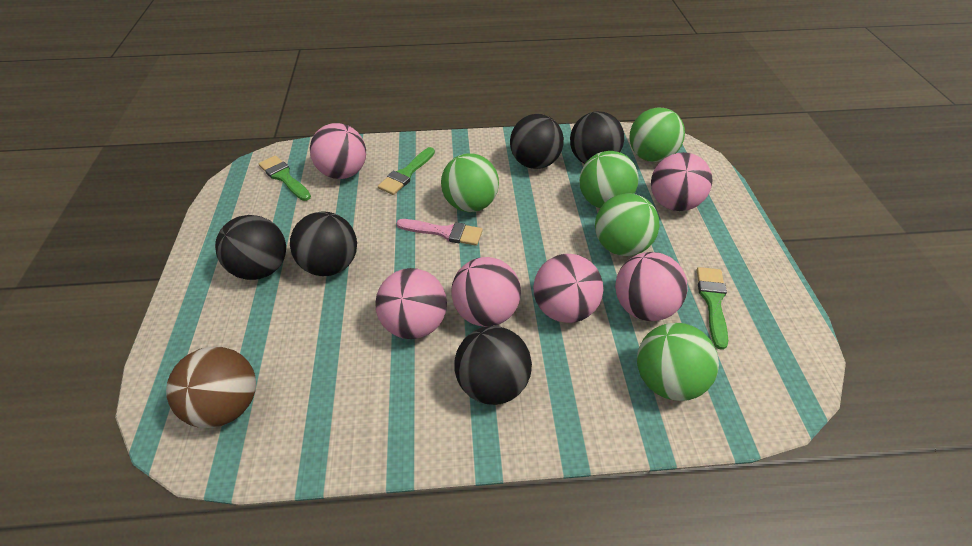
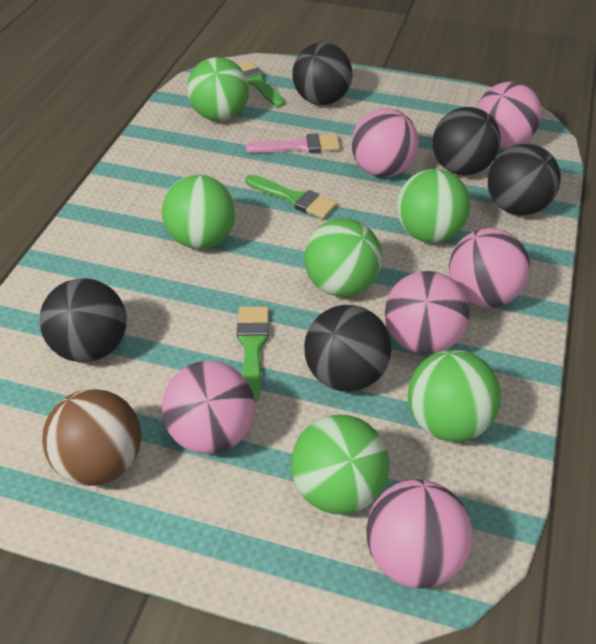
green ball: 5 -> 6

